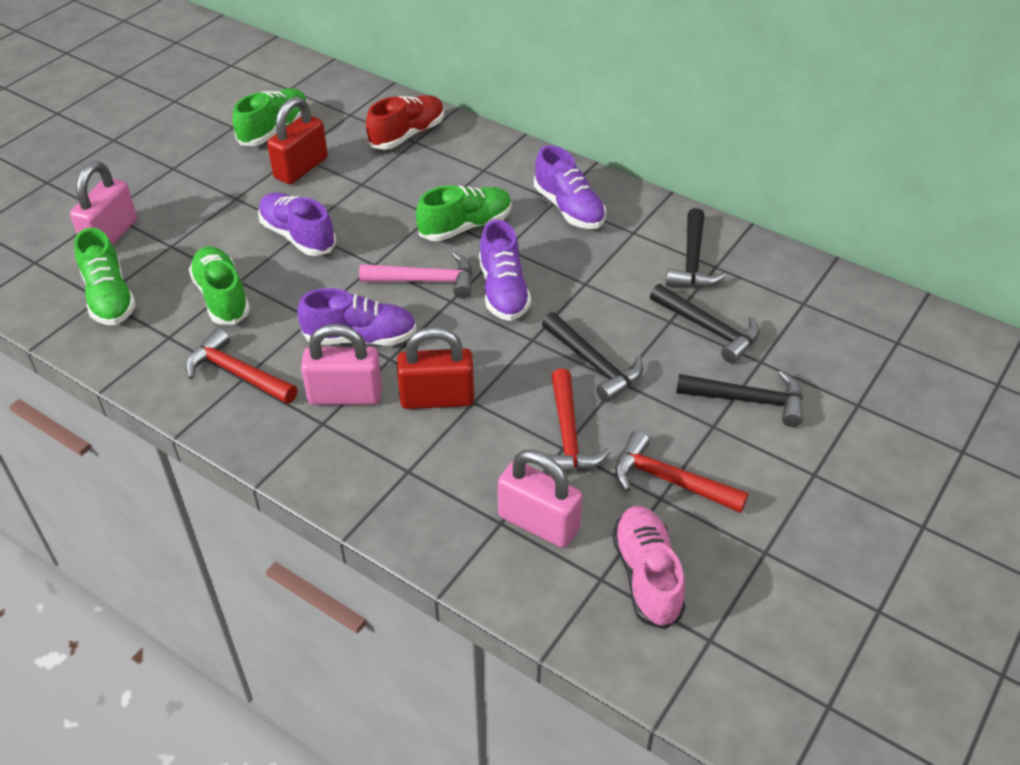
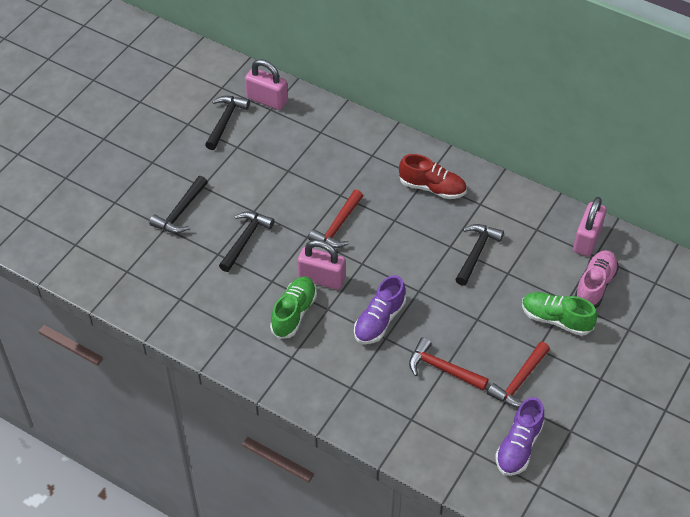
green shoe: 4 -> 2
pink hammer: 1 -> 0
purple shoe: 4 -> 2
red padlock: 2 -> 0

